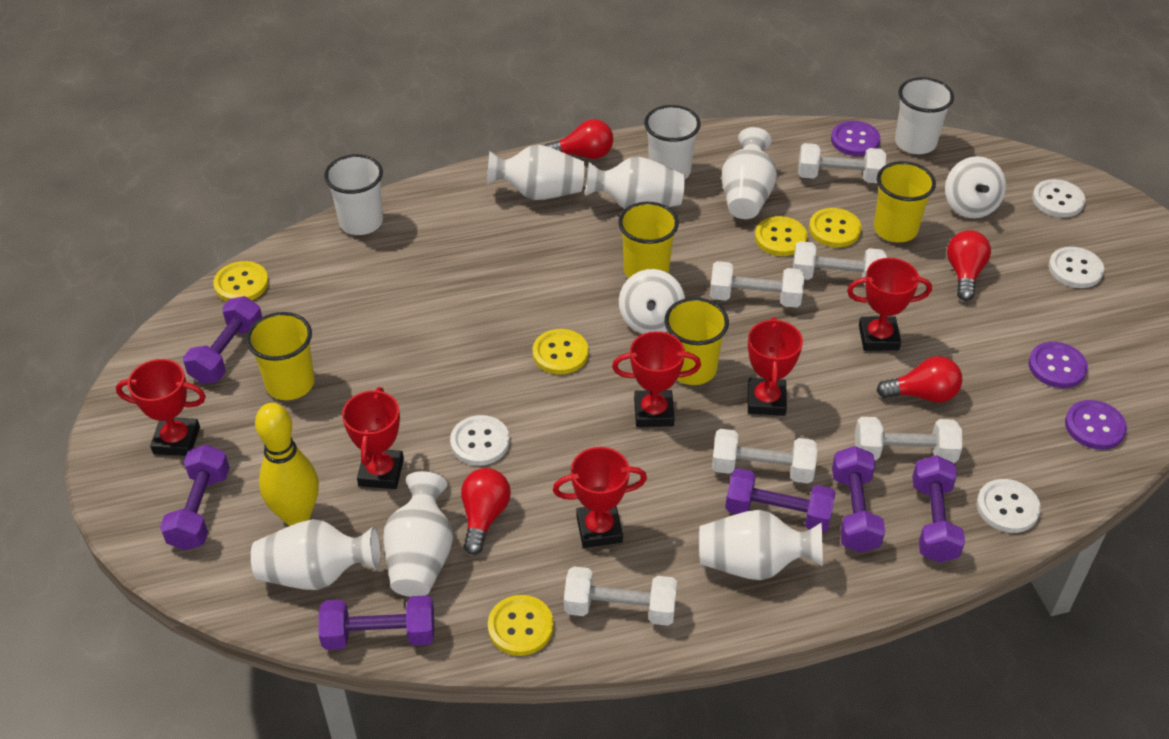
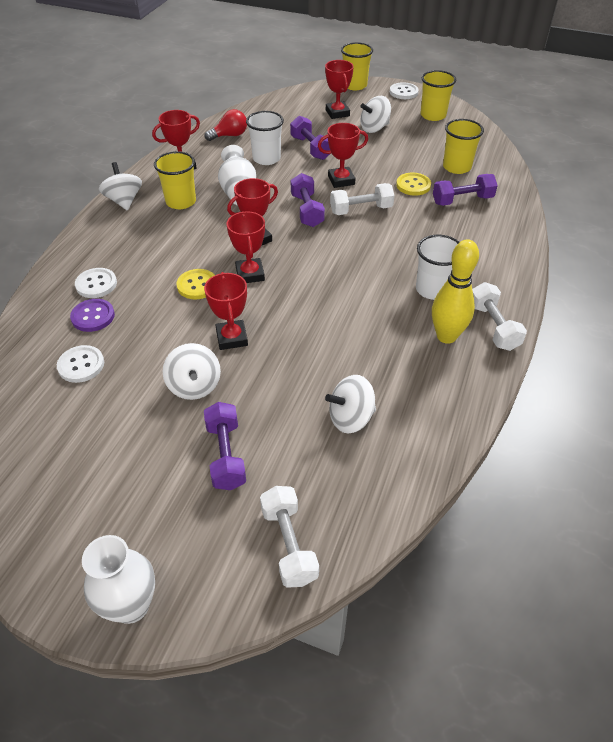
purple button: 3 -> 1
purple dumbbell: 6 -> 4
red light bulb: 4 -> 1
white button: 4 -> 3
white cup: 3 -> 2
white dumbbell: 6 -> 3
white spinning top: 2 -> 4
white vase: 6 -> 2
yellow button: 5 -> 2

